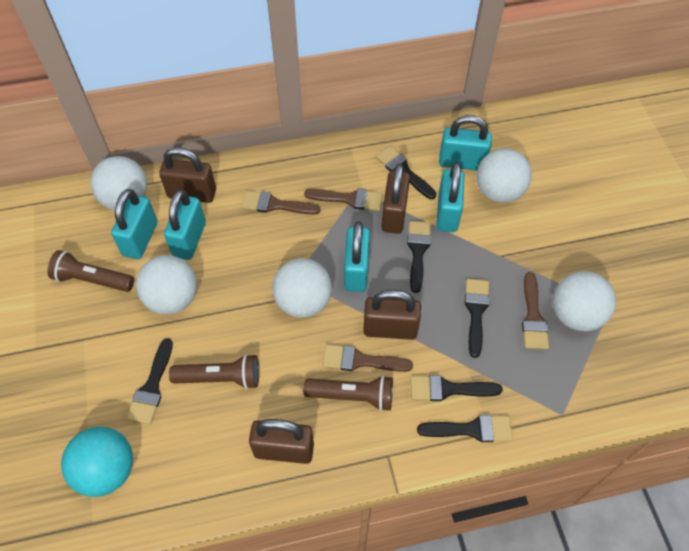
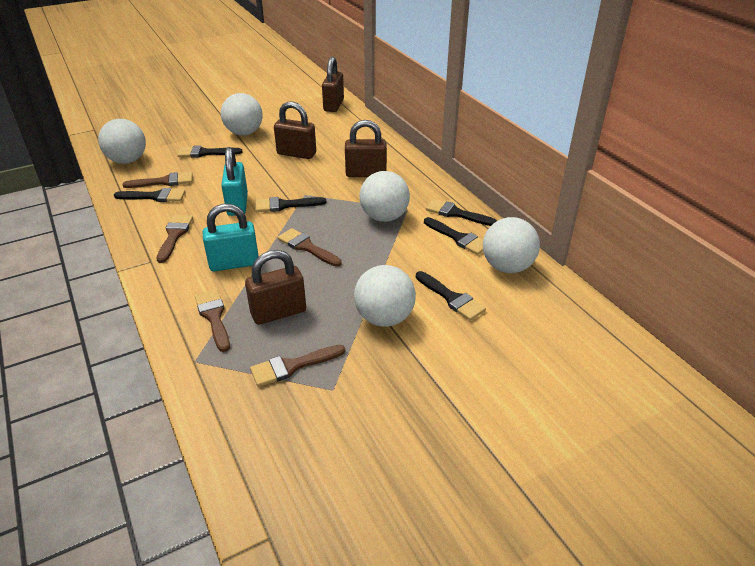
brown brush: 4 -> 5
brown flashlight: 3 -> 0
turquoise ball: 1 -> 0
turquoise padlock: 5 -> 2

